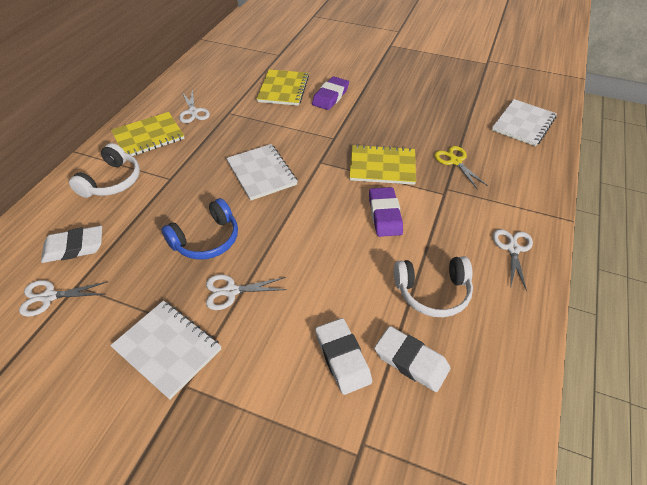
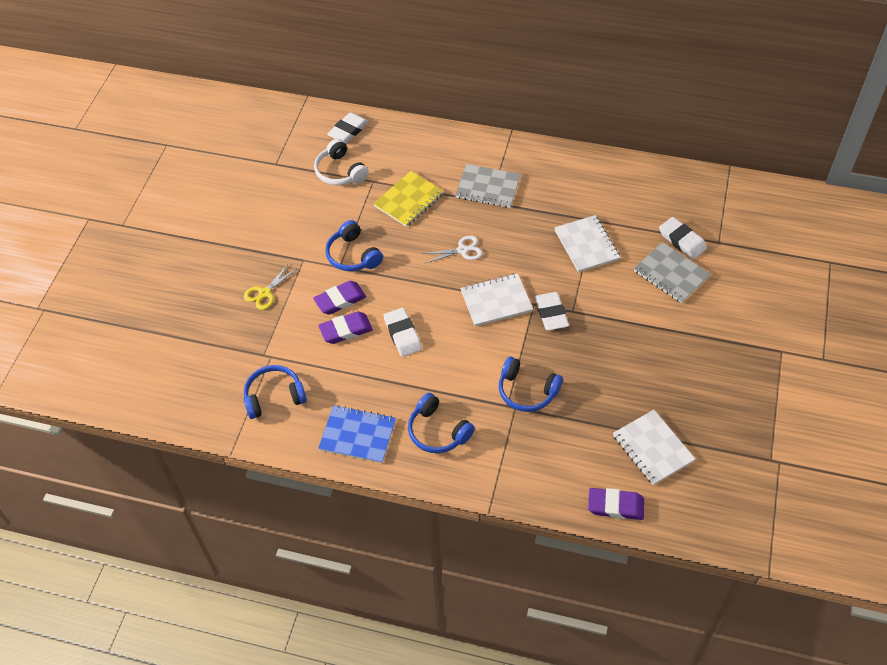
blue headphones: 1 -> 4
blue notebook: 0 -> 1
grey notebook: 0 -> 2
purple eraser: 2 -> 3
white eraser: 3 -> 4
white headphones: 2 -> 1
white scissors: 4 -> 1
yellow notebook: 3 -> 1

